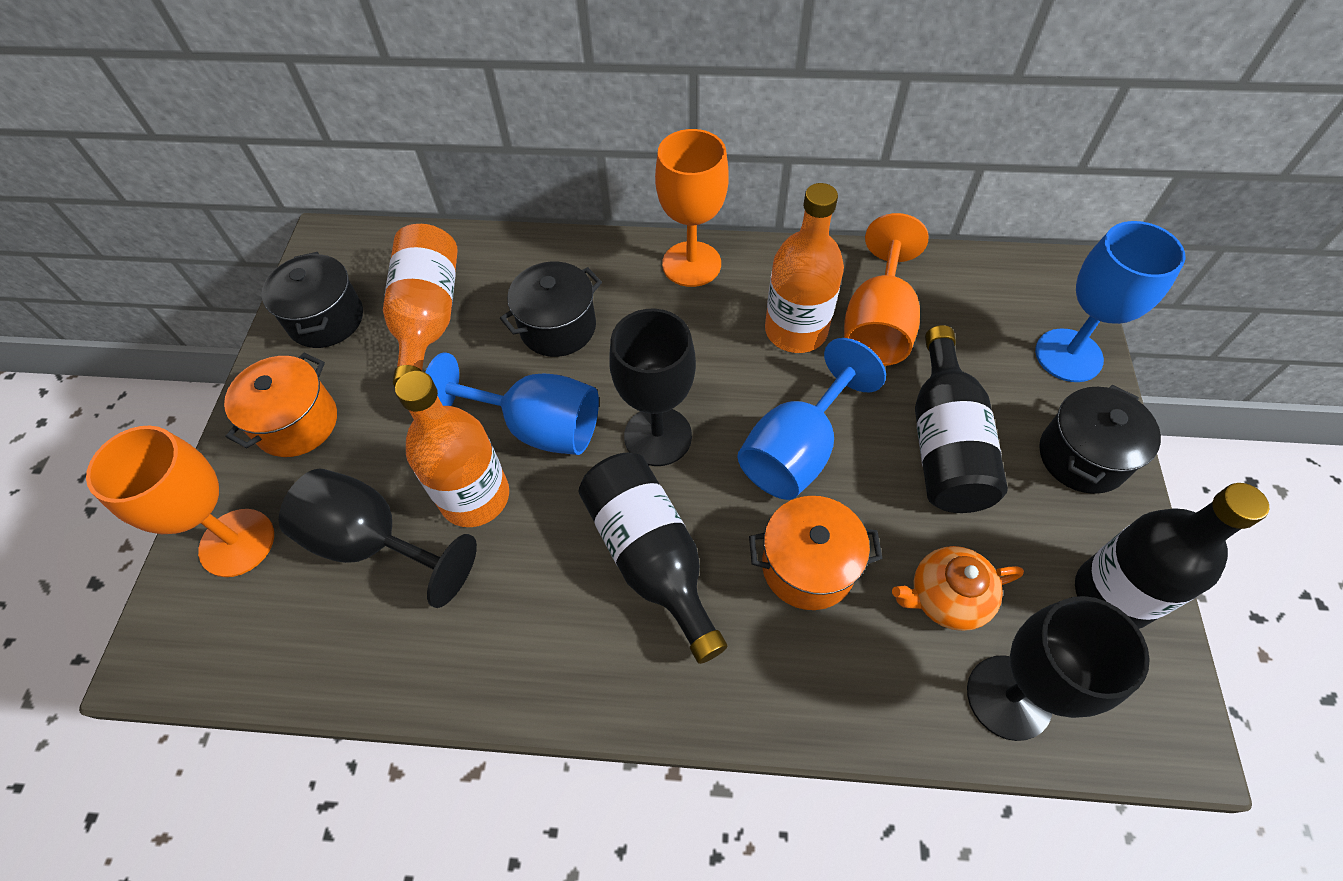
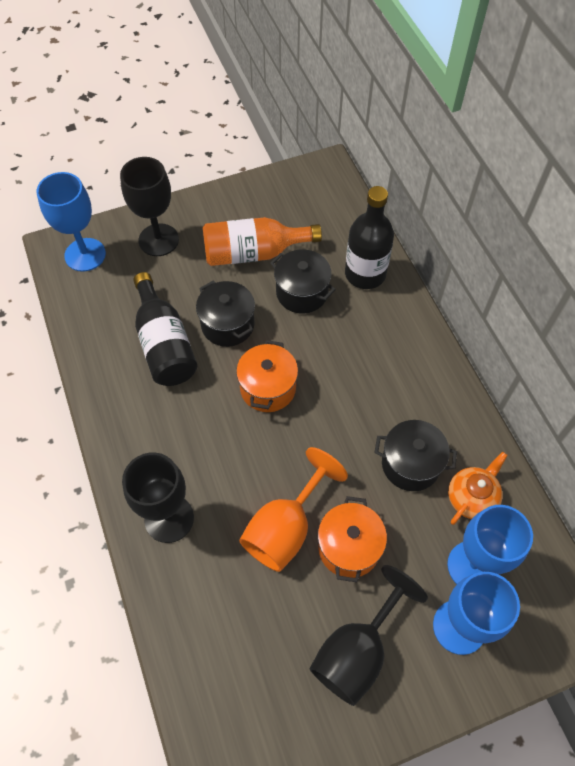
black bottle: 3 -> 2
orange bottle: 3 -> 1
orange goblet: 3 -> 1

